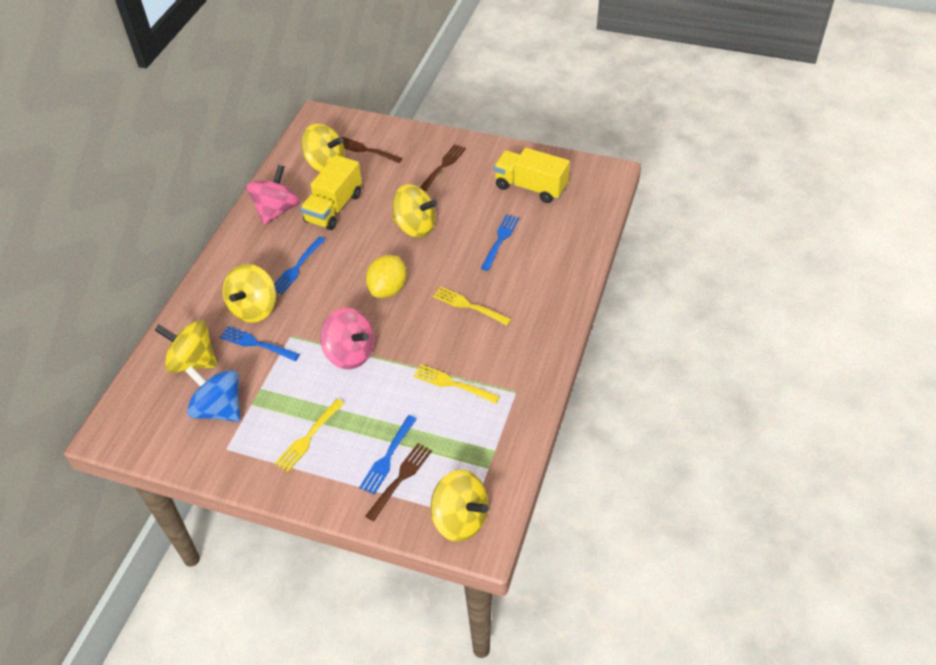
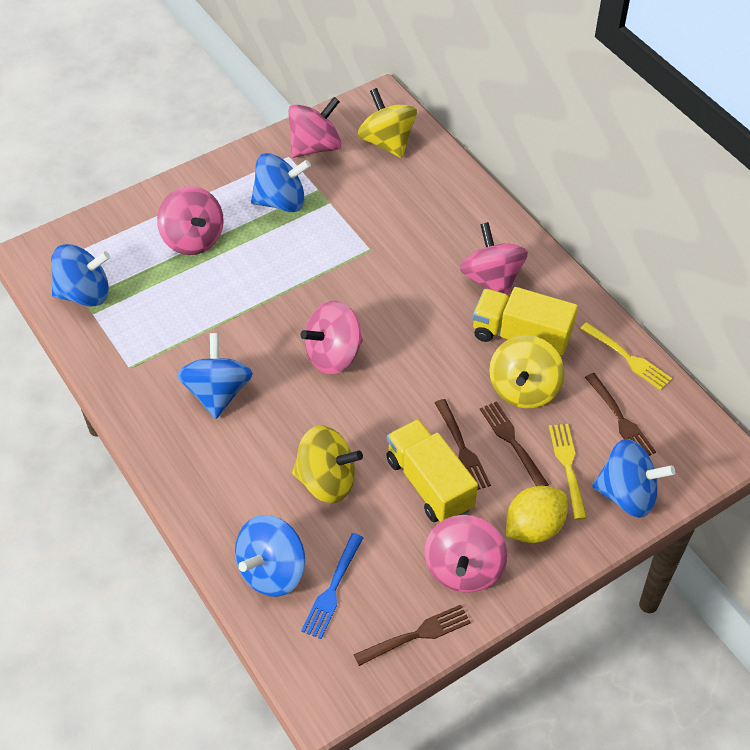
blue fork: 4 -> 1
blue spinning top: 1 -> 5
brown fork: 3 -> 4
pink spinning top: 2 -> 5
yellow fork: 3 -> 2
yellow spinning top: 5 -> 3

